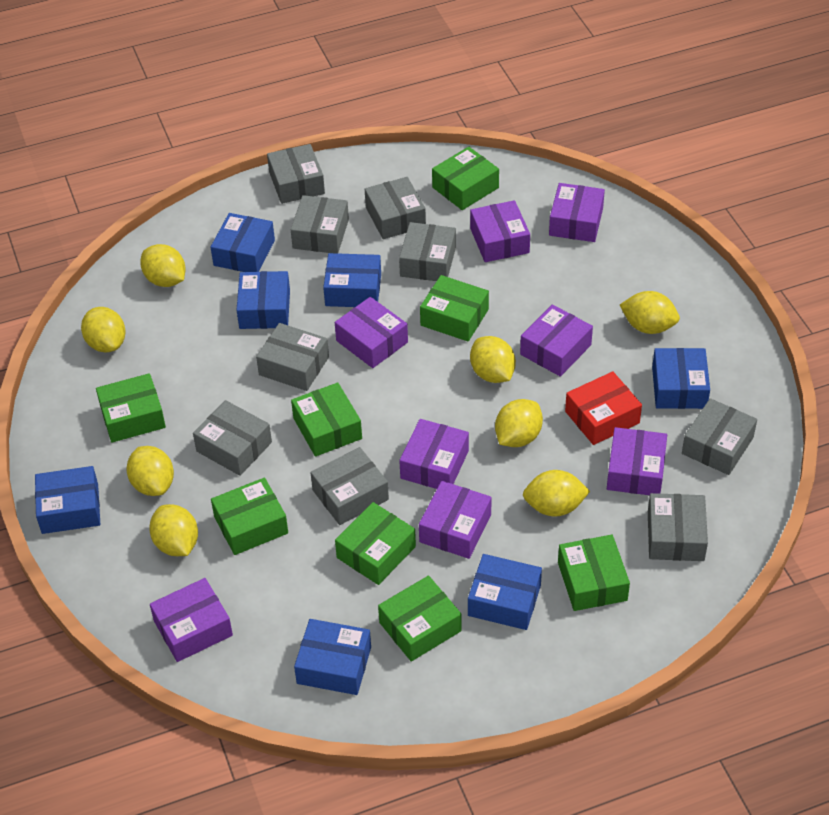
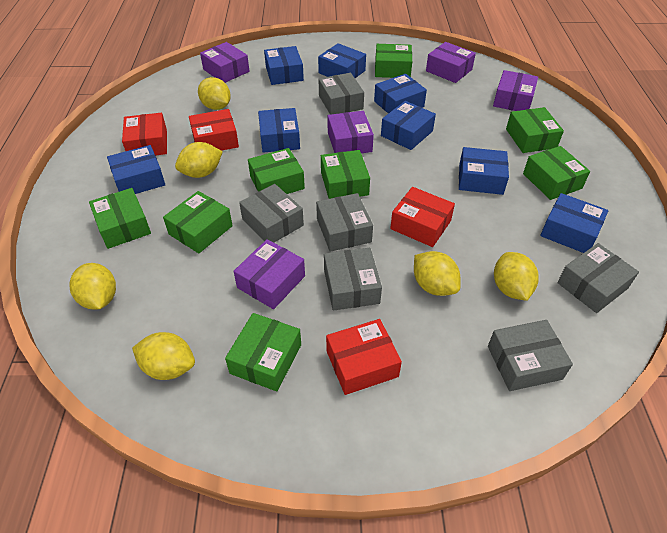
blue box: 7 -> 8
grey box: 9 -> 6
purple box: 8 -> 5
red box: 1 -> 4
yellow lemon: 8 -> 6

